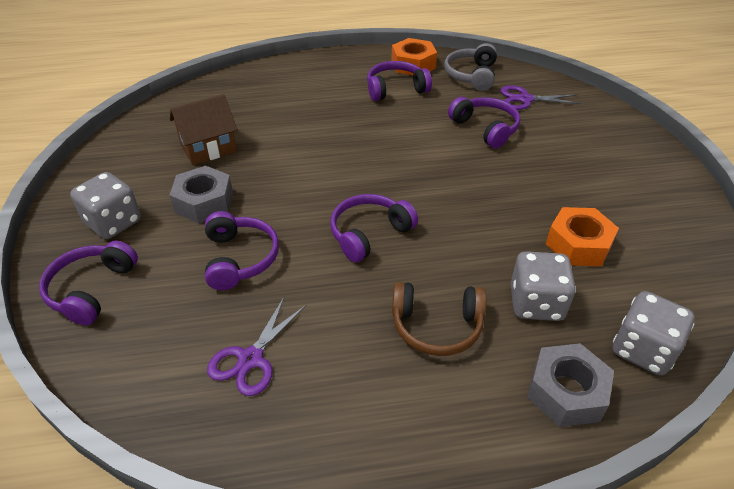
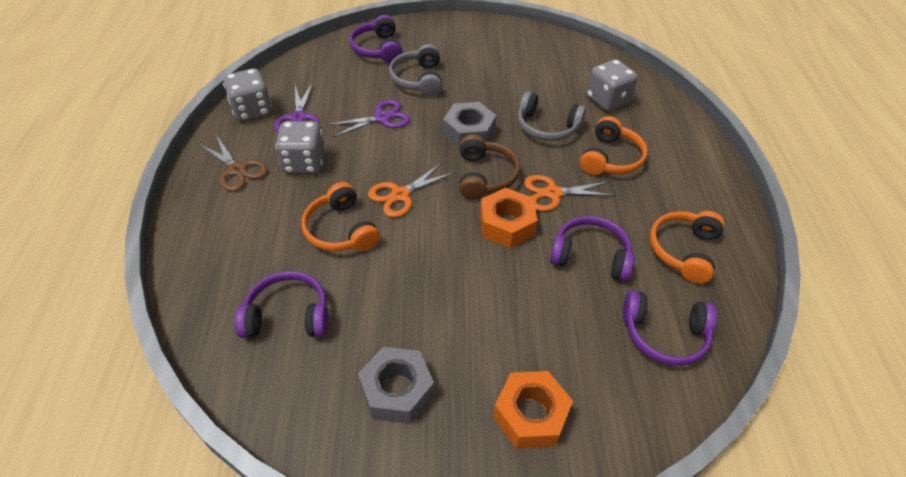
brown house: 1 -> 0
brown scissors: 0 -> 1
grey headphones: 1 -> 2
orange headphones: 0 -> 3
orange scissors: 0 -> 2
purple headphones: 5 -> 4

